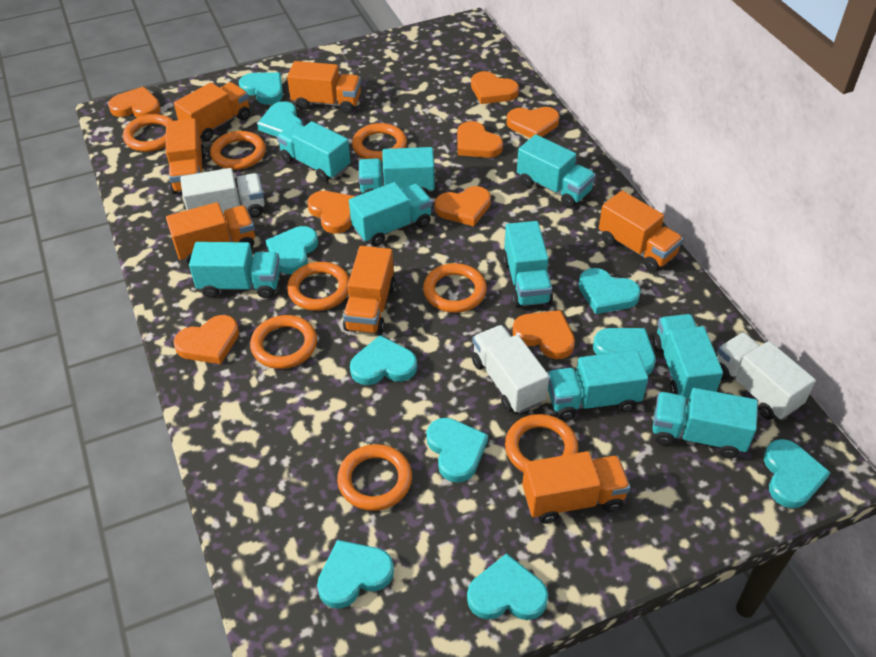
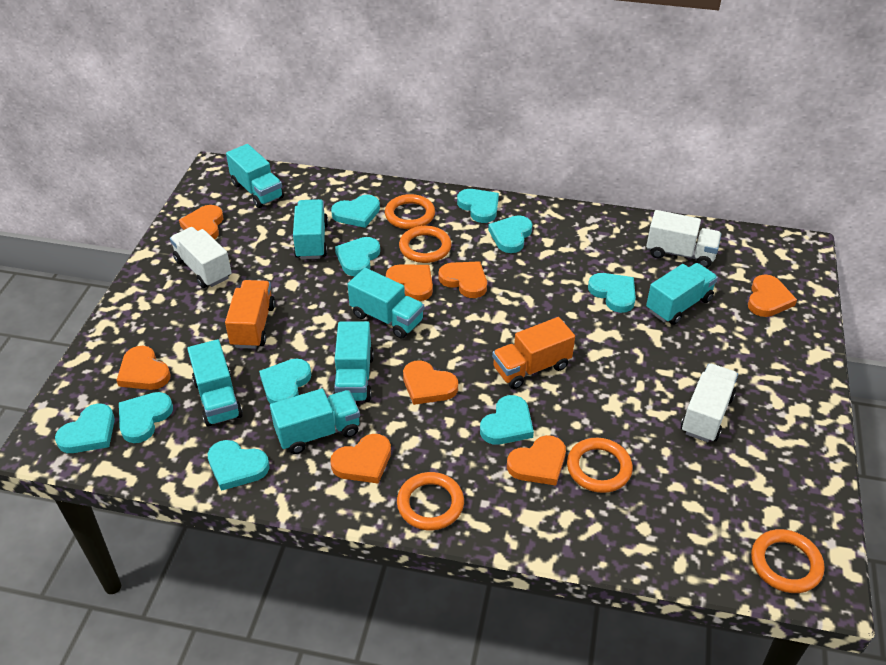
orange ring: 8 -> 5
orange truck: 7 -> 2
turquoise truck: 9 -> 7

